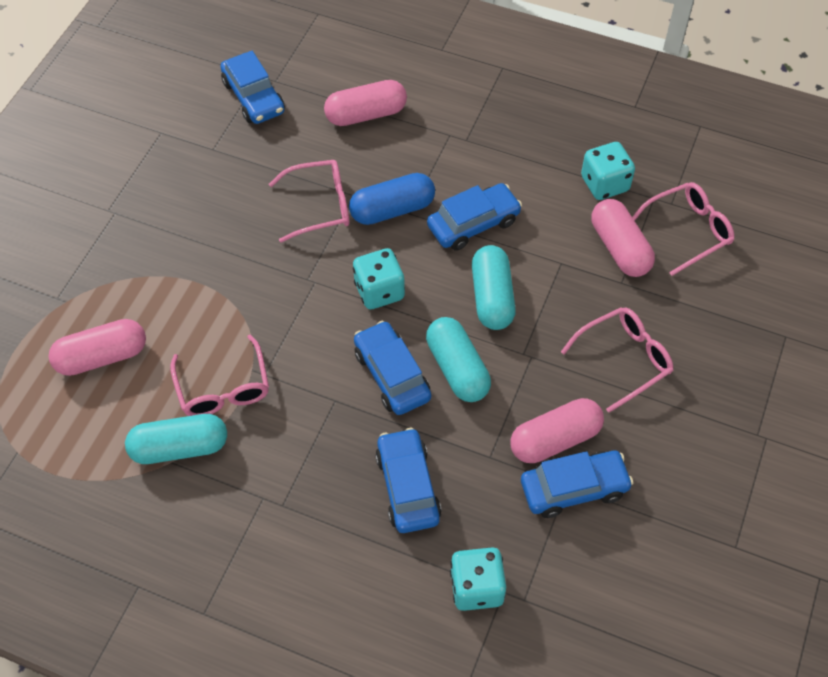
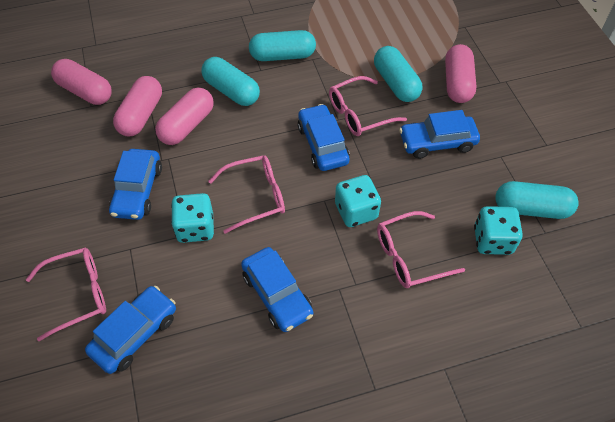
blue capsule: 1 -> 0
turquoise capsule: 3 -> 4

